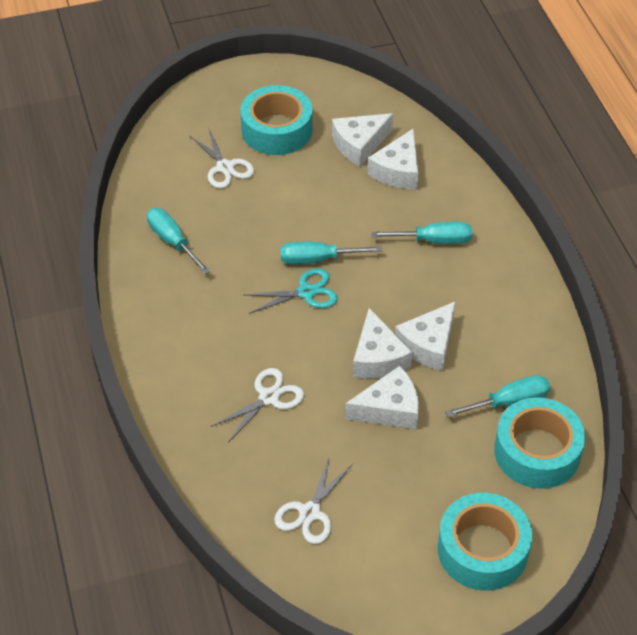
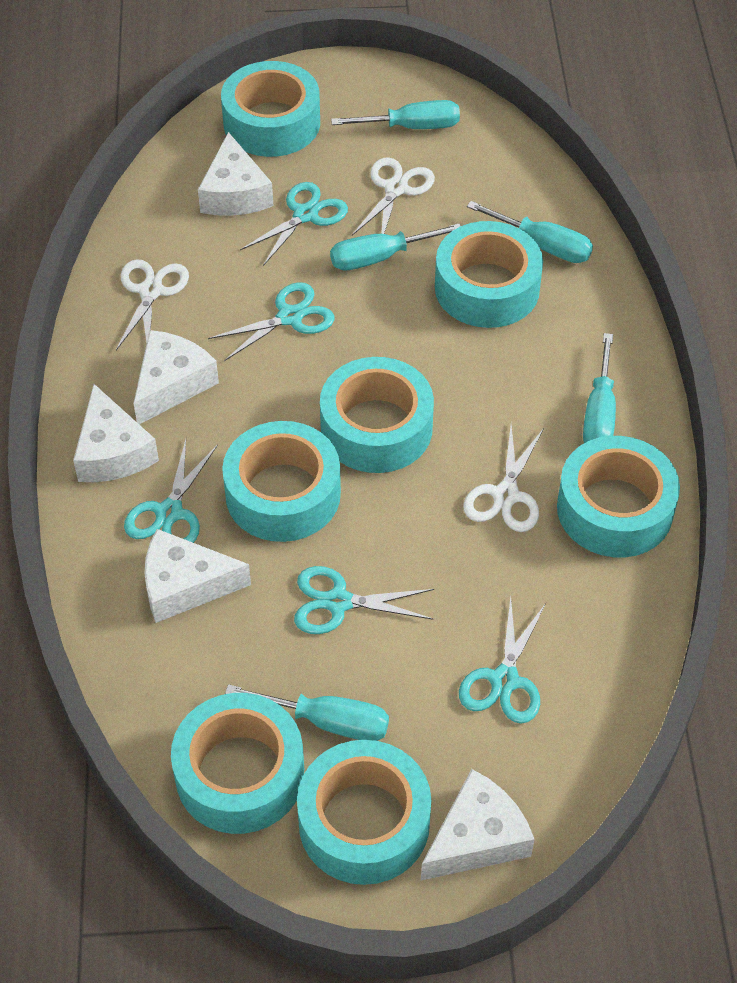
turquoise scissors: 1 -> 5
turquoise screwdriver: 4 -> 5
turquoise tape: 3 -> 7

